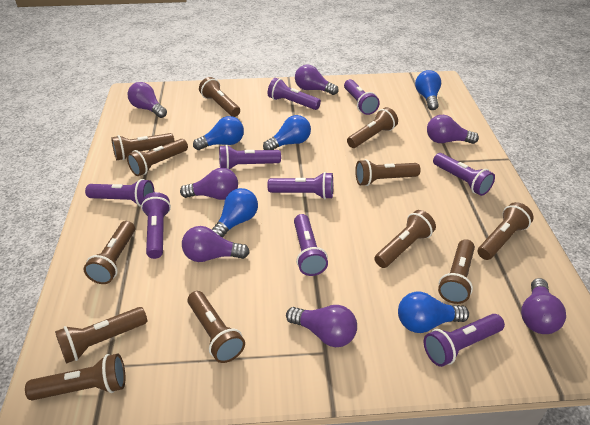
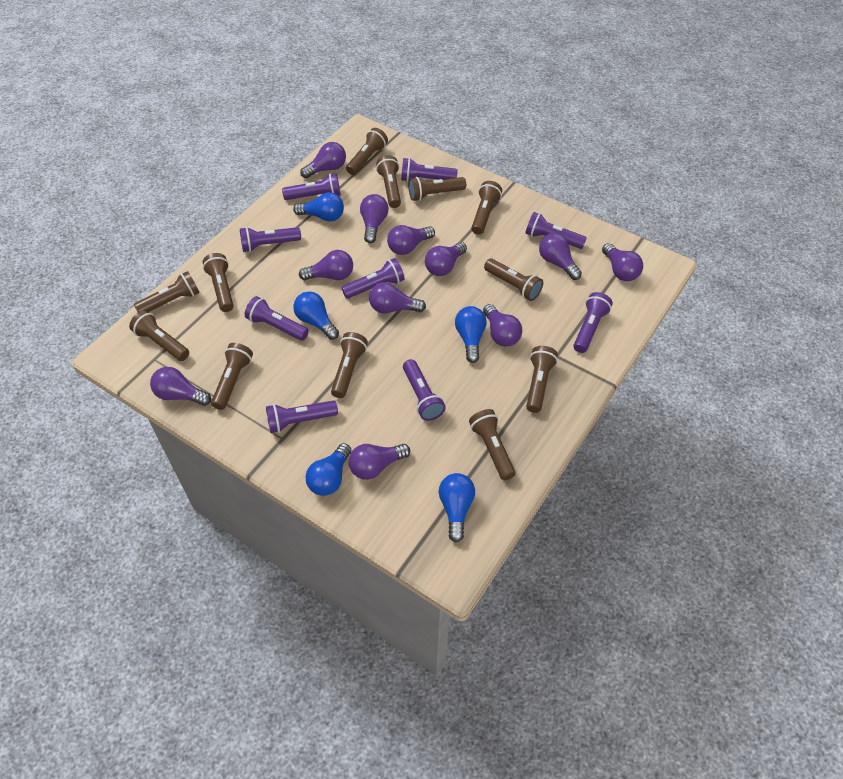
purple light bulb: 7 -> 11

